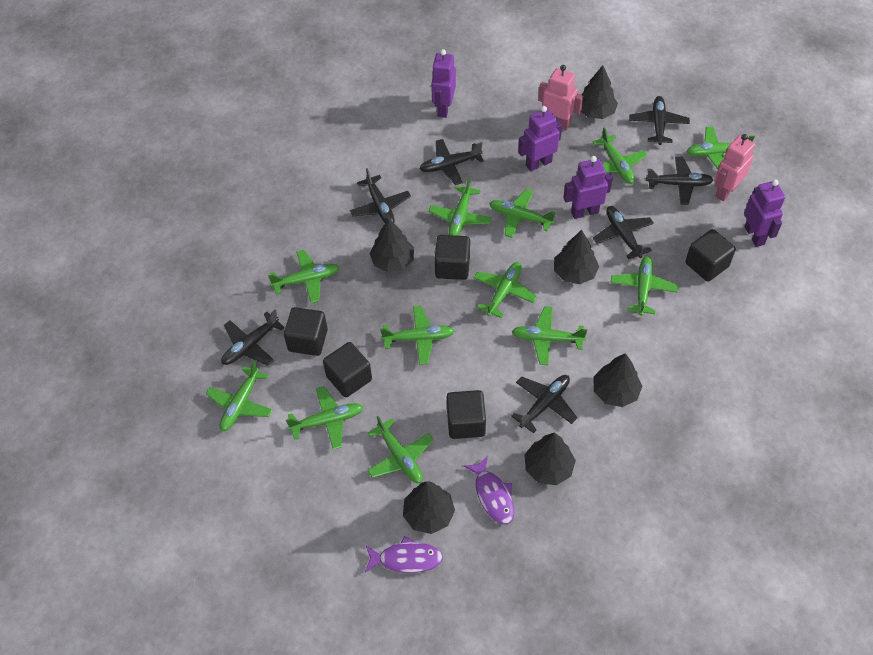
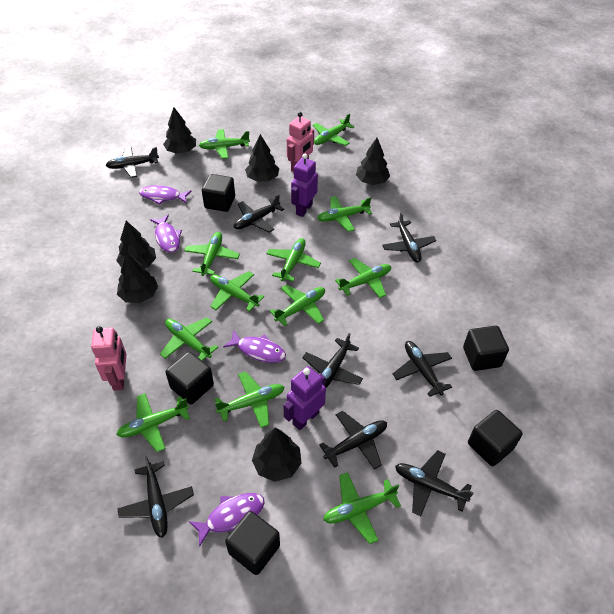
black plane: 7 -> 8
purple fish: 2 -> 4
purple robot: 4 -> 2

